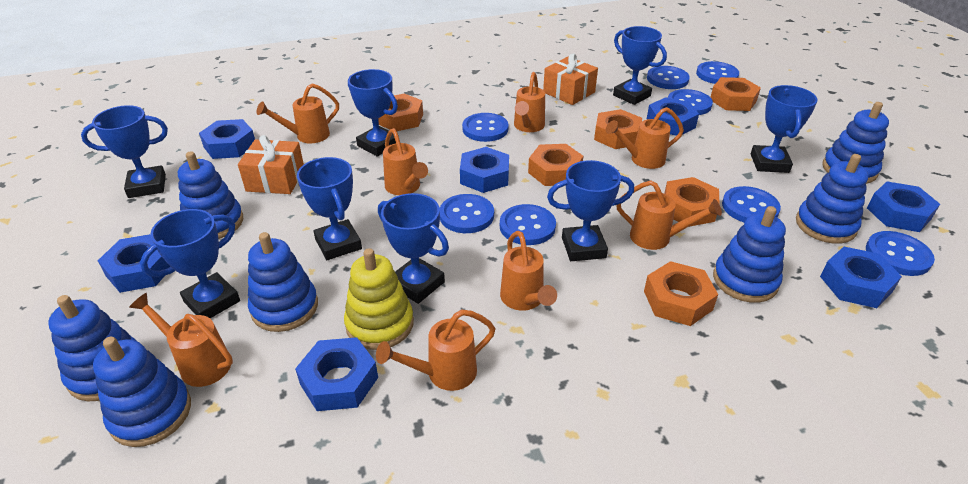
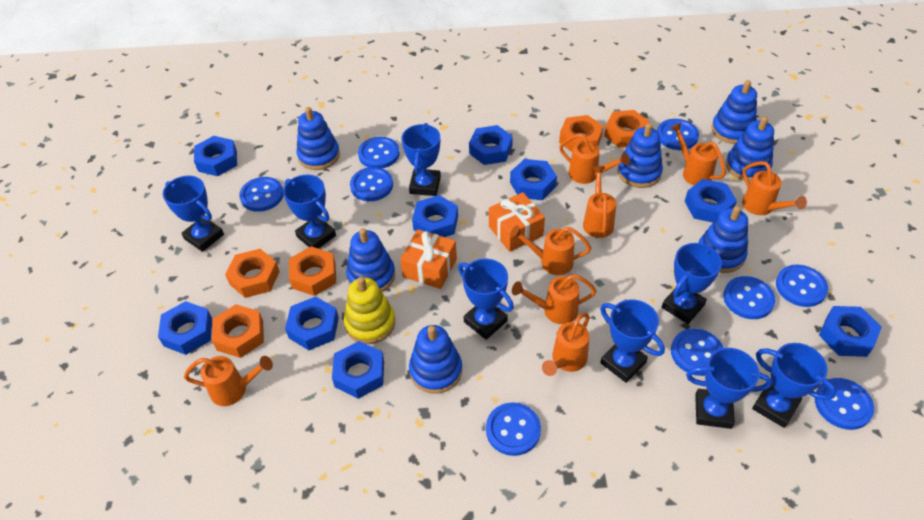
blue button: 8 -> 9
blue nut: 7 -> 9
orange nut: 6 -> 5

